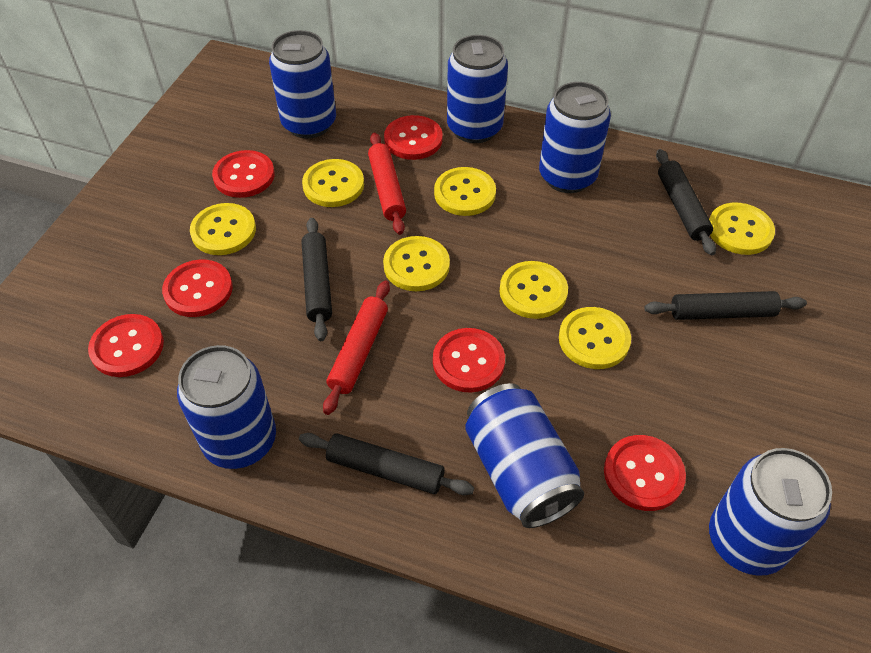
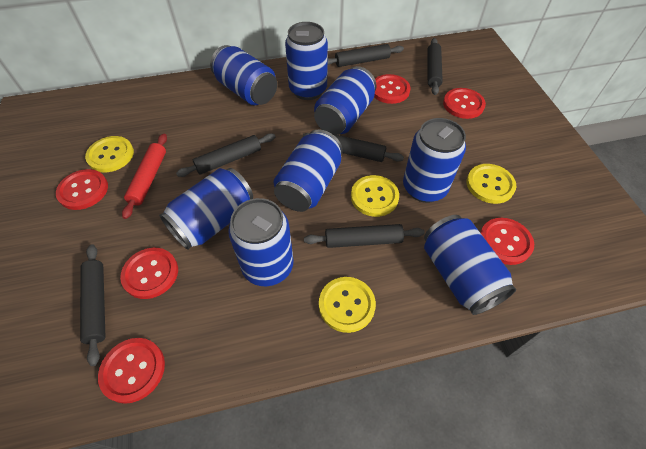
black rolling pin: 4 -> 6
blue can: 6 -> 8
red rolling pin: 2 -> 1
yellow button: 7 -> 4

